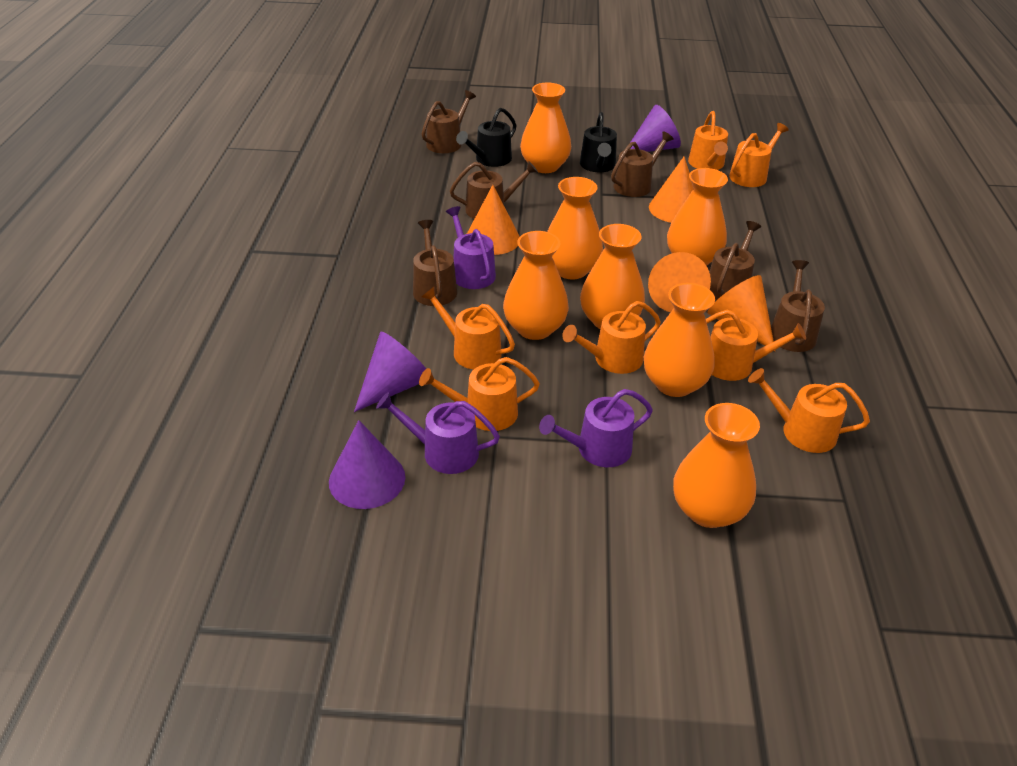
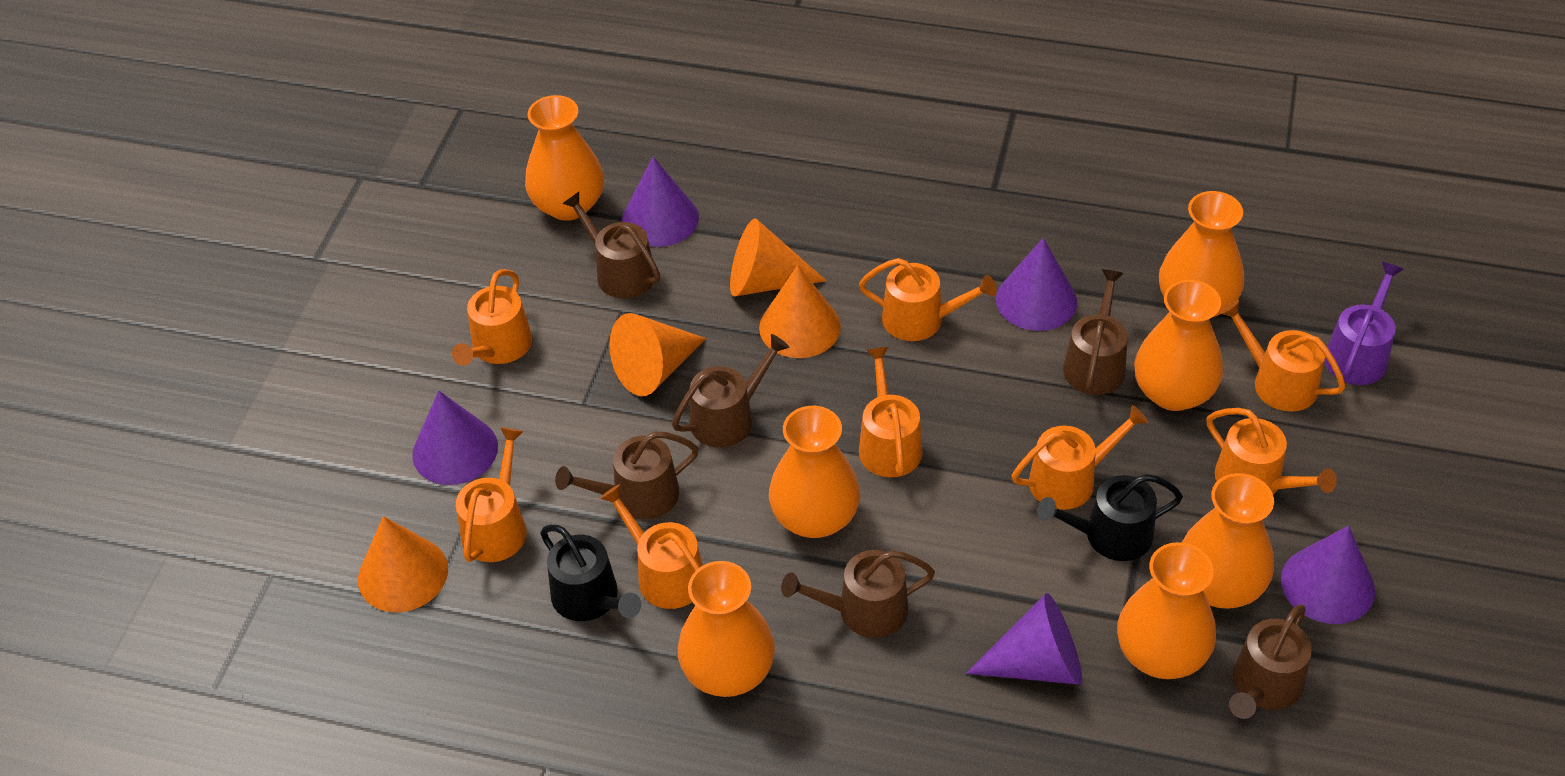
orange watering can: 7 -> 8
purple cone: 3 -> 5
purple watering can: 3 -> 1

